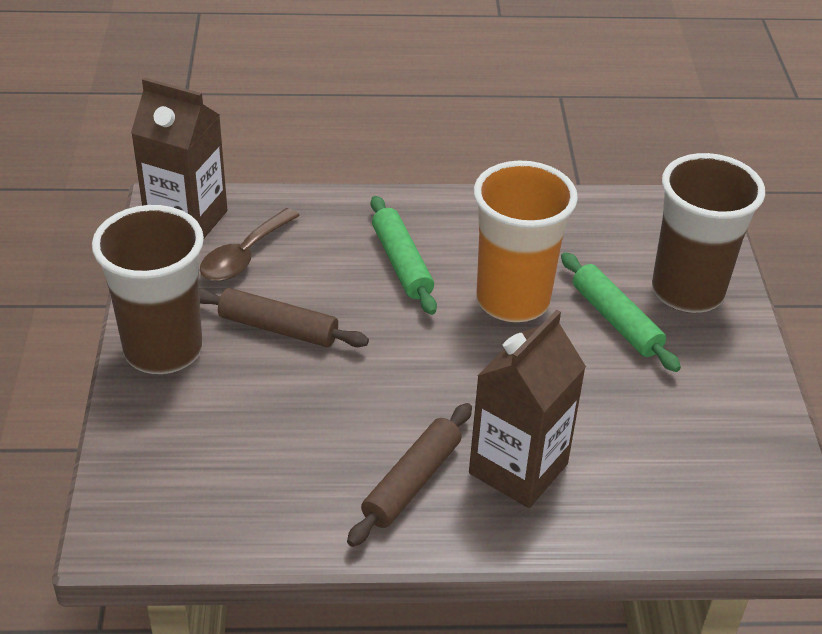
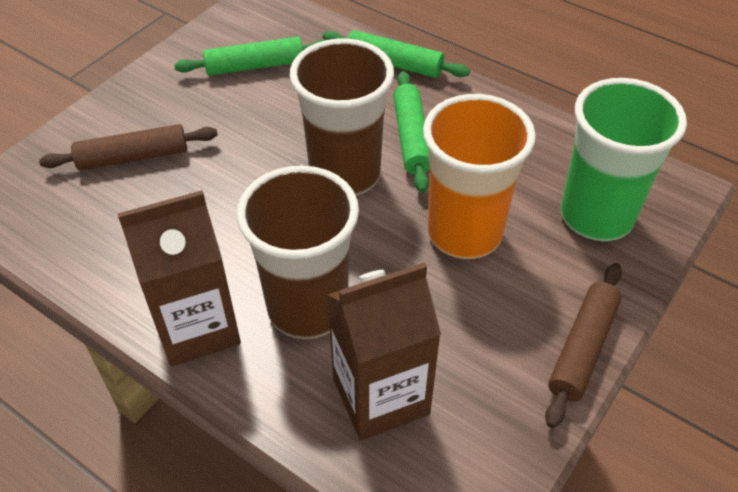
brown spoon: 1 -> 0
green cup: 0 -> 1
green rolling pin: 2 -> 3

